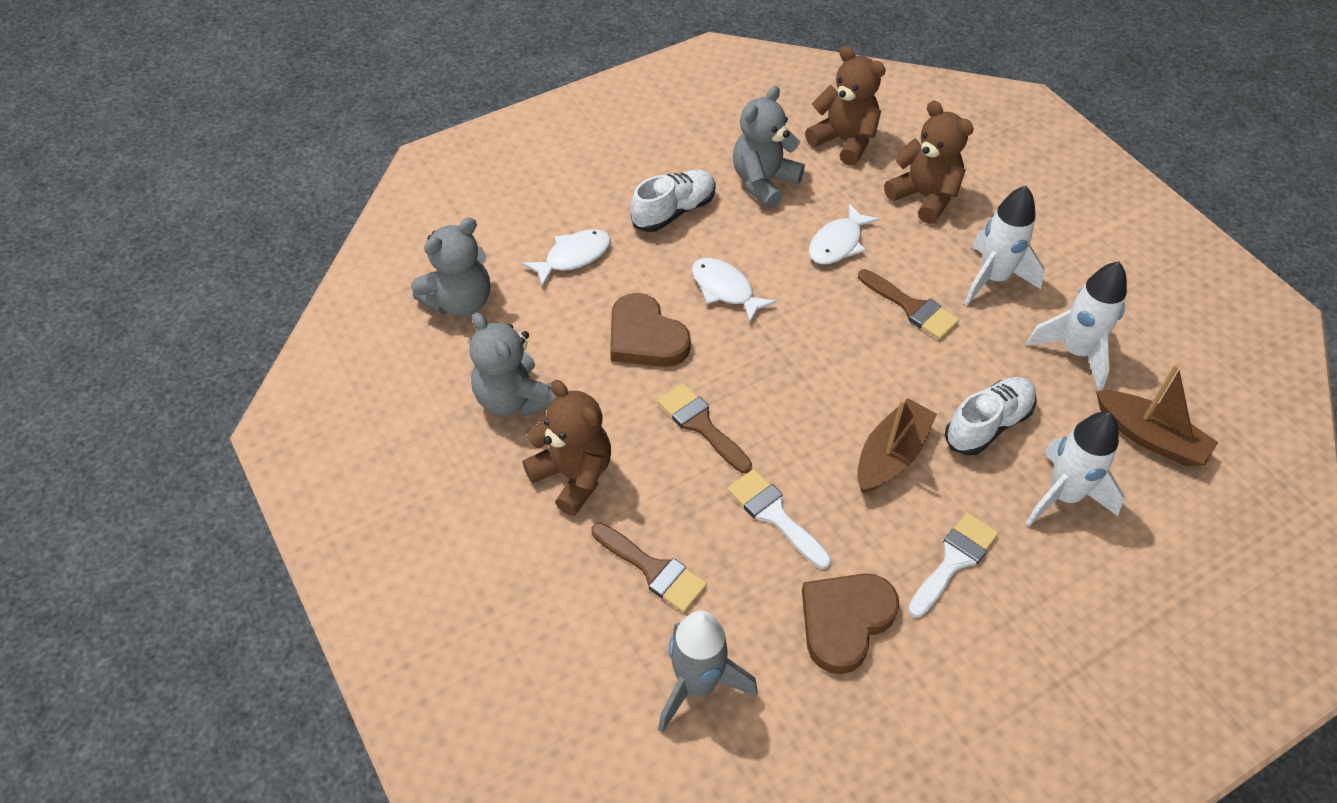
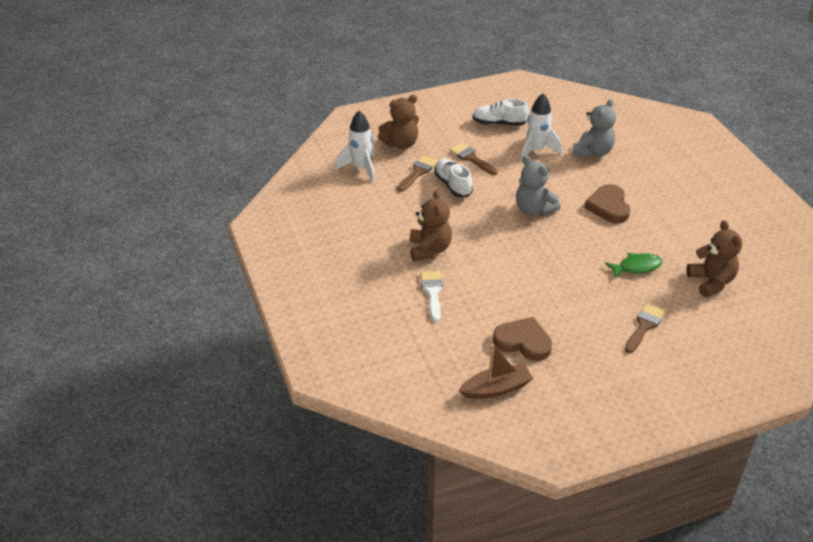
brown boat: 2 -> 1
green fish: 0 -> 1
grey rocket: 1 -> 0
grey teddy bear: 3 -> 2
white brush: 2 -> 1
white fish: 3 -> 0
white rocket: 3 -> 2

